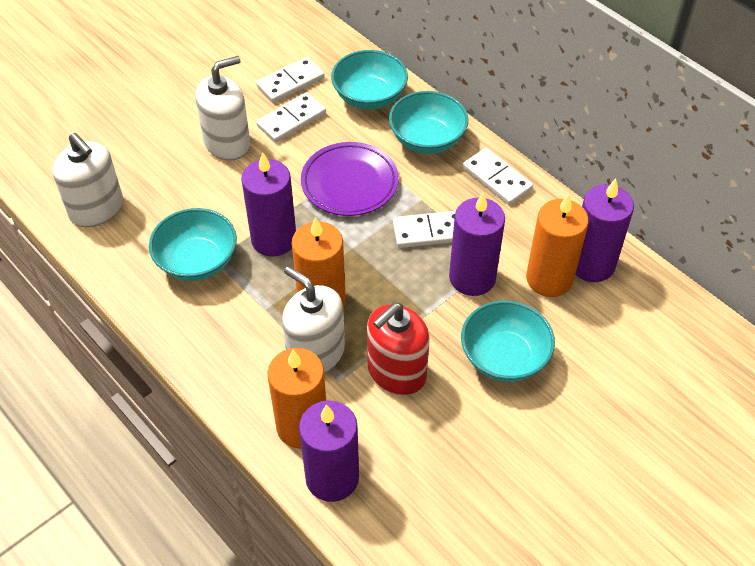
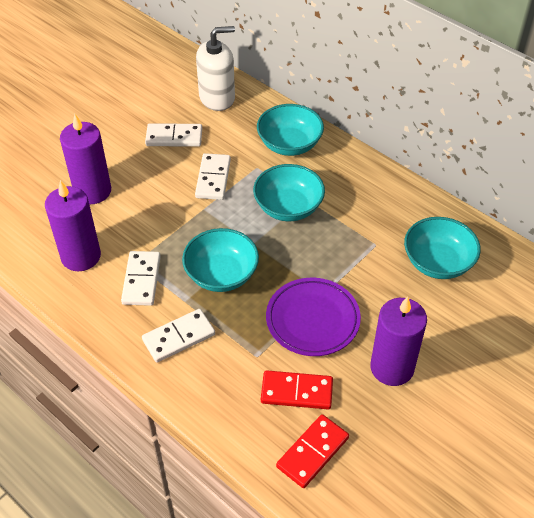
orange candle: 3 -> 0
purple candle: 4 -> 3
red domino: 0 -> 2
red soap dispenser: 1 -> 0
white soap dispenser: 3 -> 1

